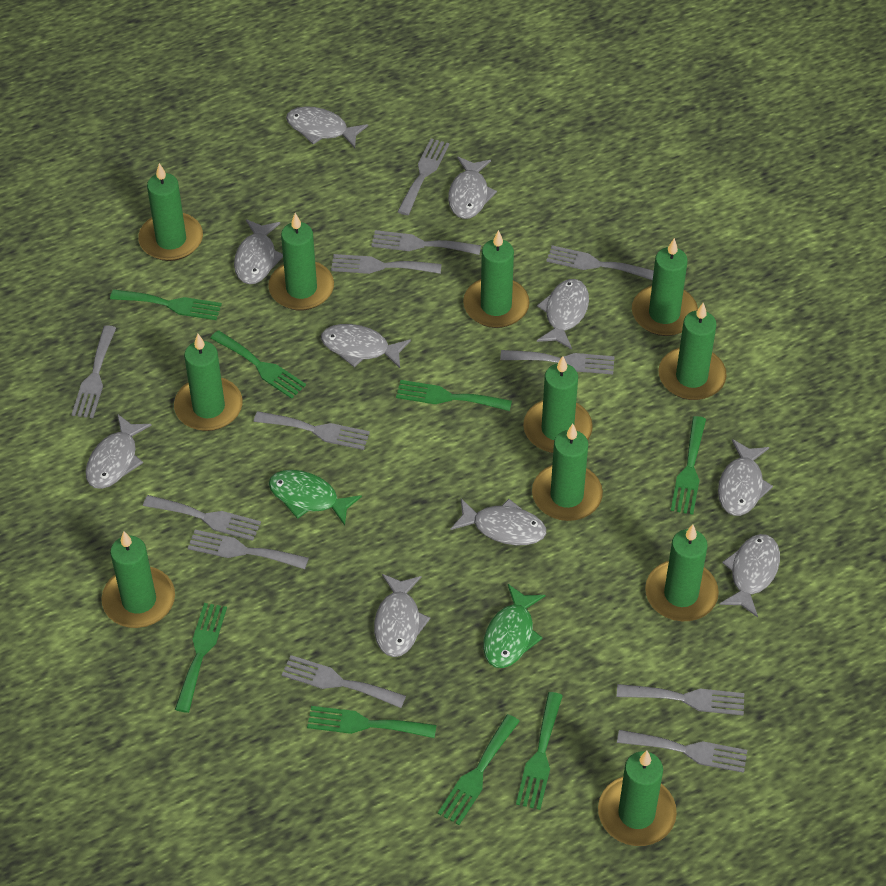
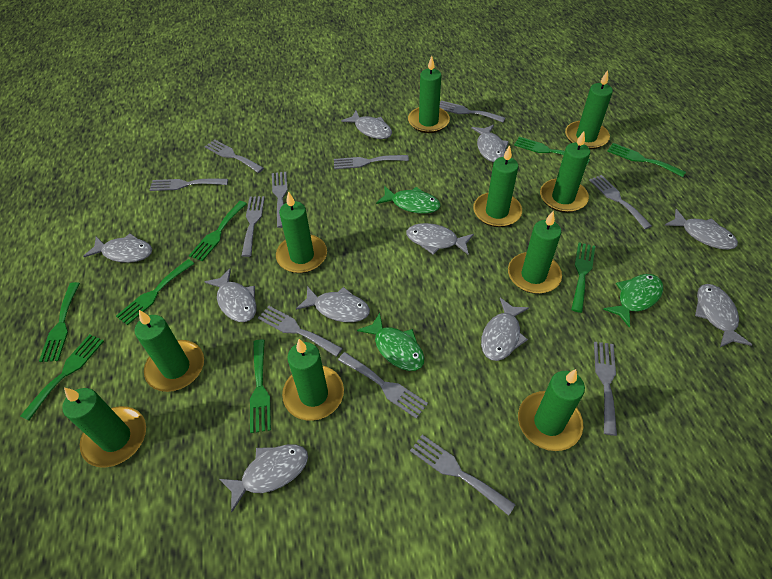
green candle: 11 -> 10
green fish: 2 -> 3
grey fork: 12 -> 11

